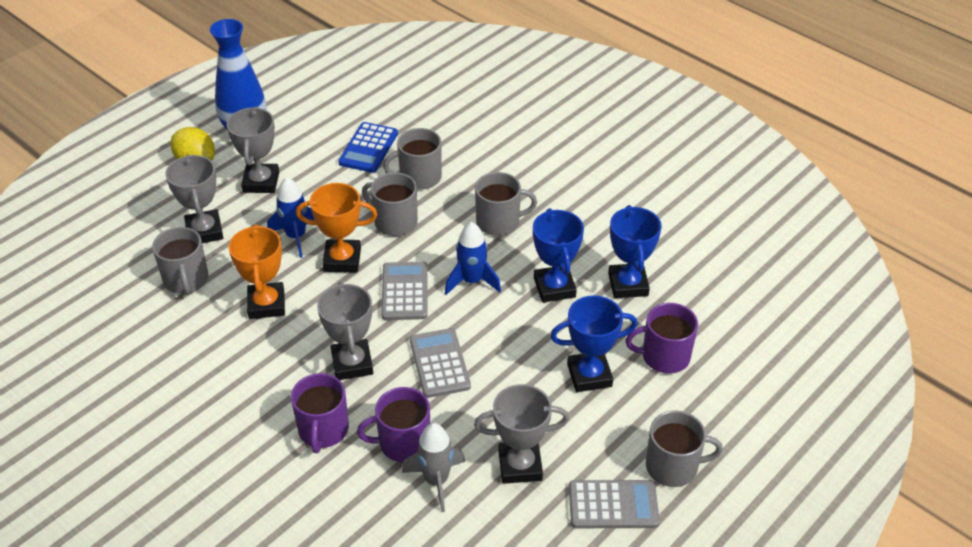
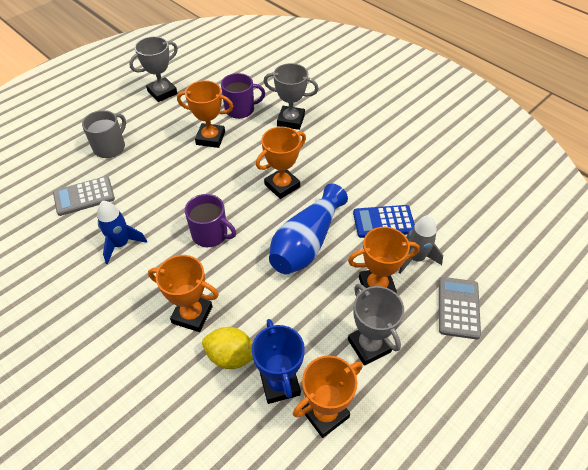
blue rocket: 2 -> 1
blue trophy: 3 -> 1
grey calculator: 3 -> 2
grey mug: 5 -> 1
grey trophy: 4 -> 3
orange trophy: 2 -> 5
purple mug: 3 -> 2

